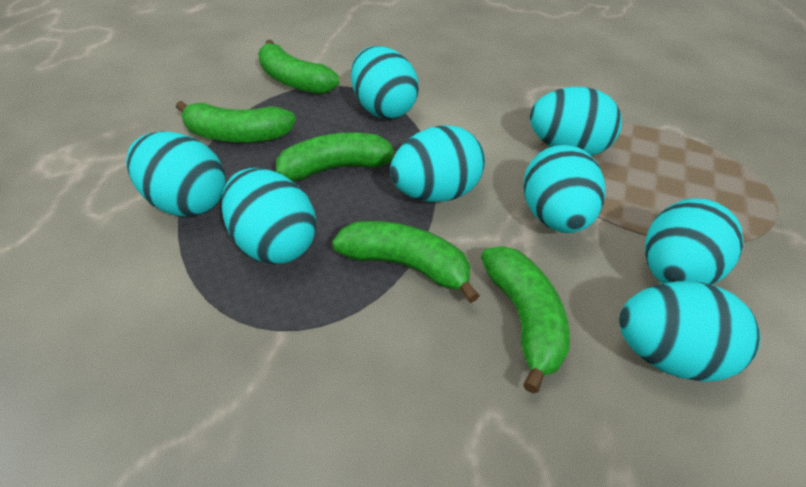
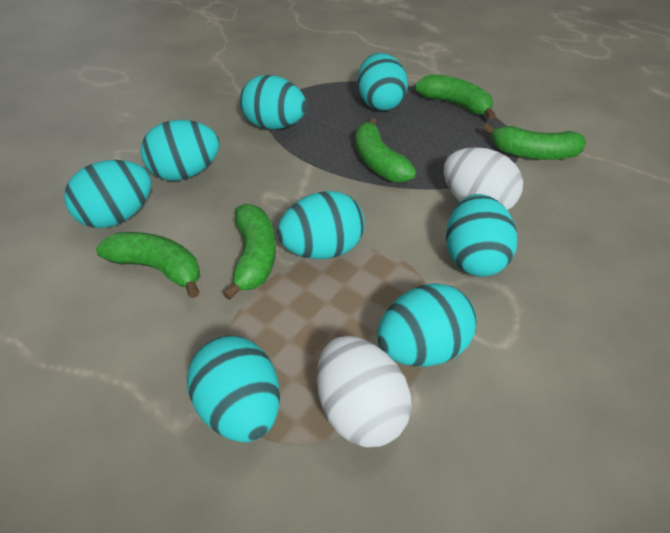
white egg: 0 -> 2

